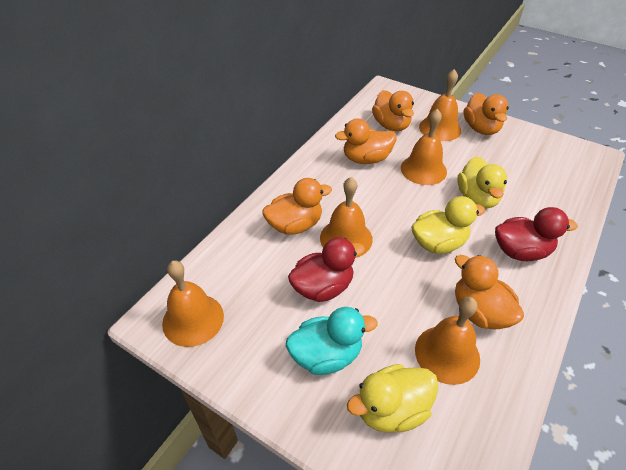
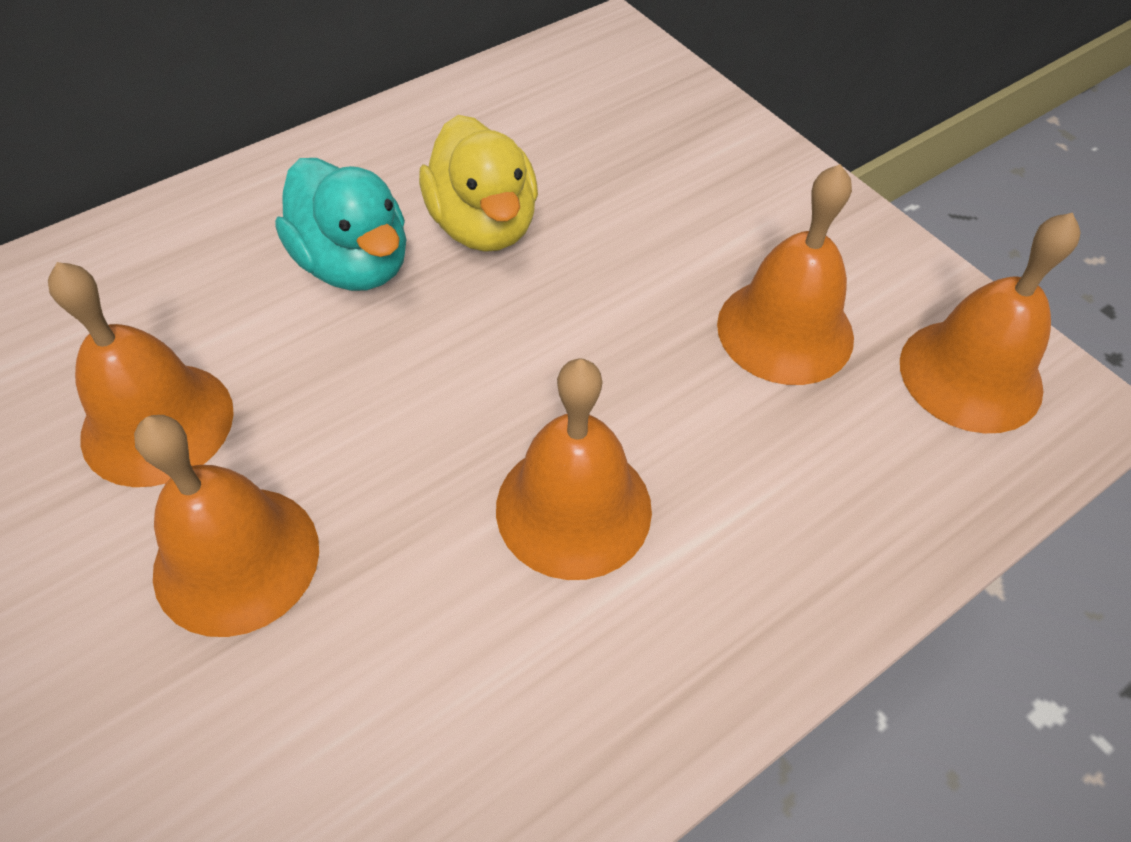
orange duck: 5 -> 0
red duck: 2 -> 0
yellow duck: 3 -> 1

